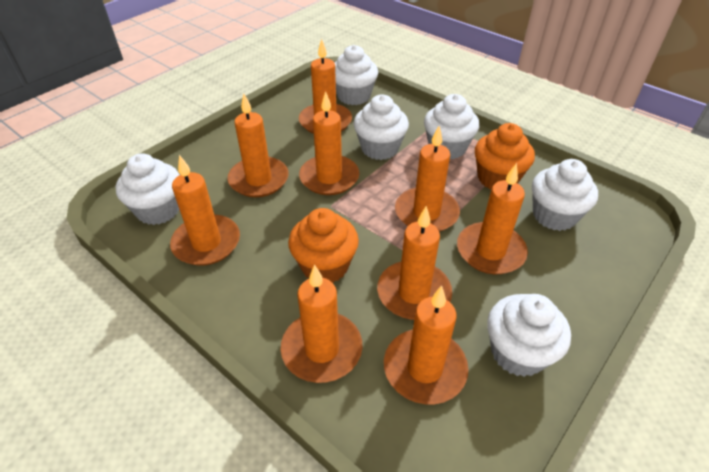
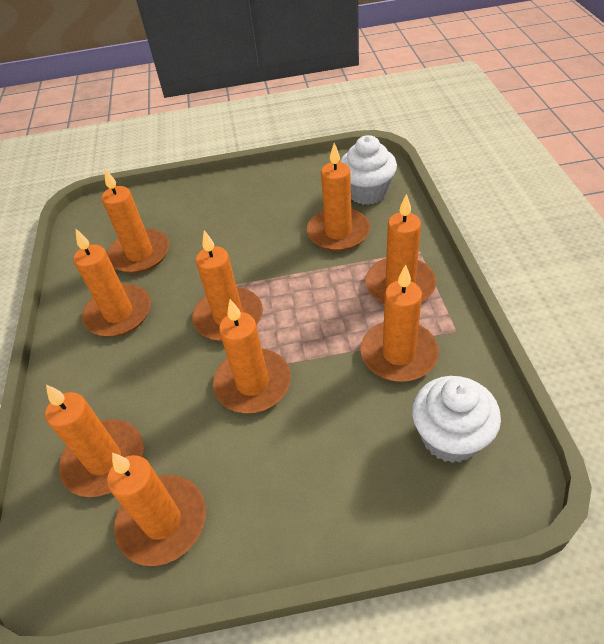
orange cupcake: 2 -> 0
white cupcake: 6 -> 2

